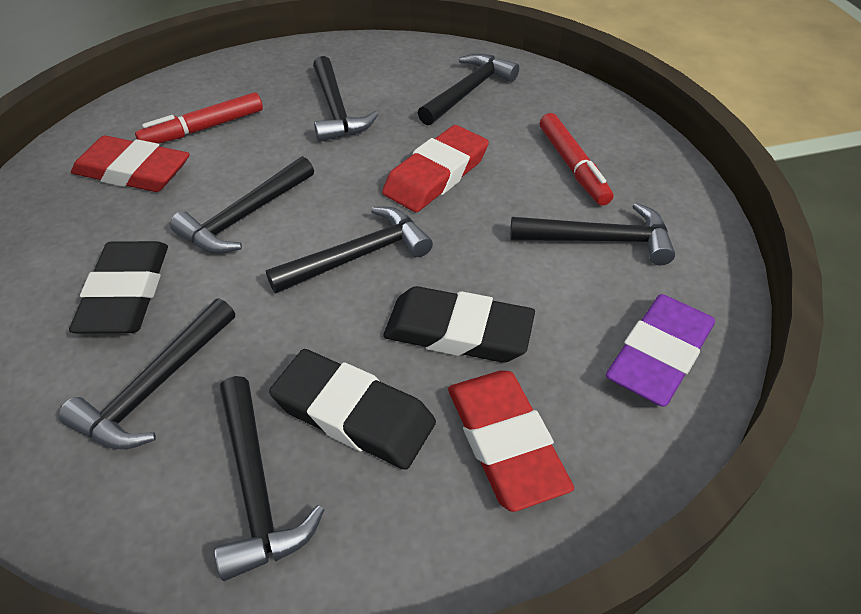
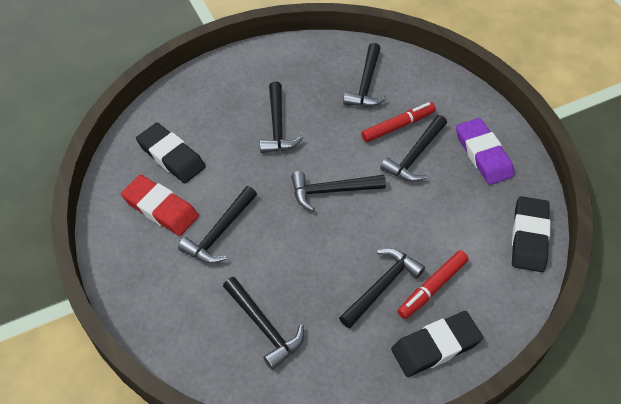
red eraser: 3 -> 1

